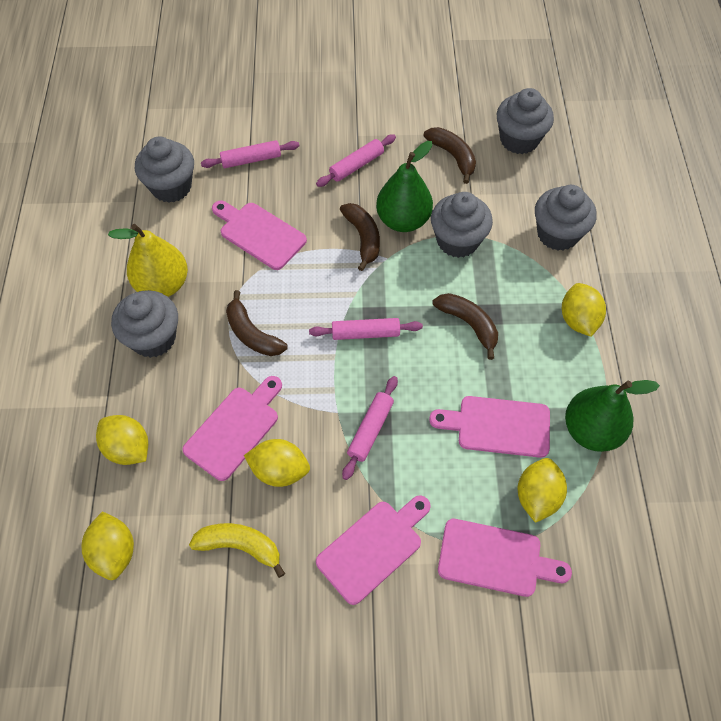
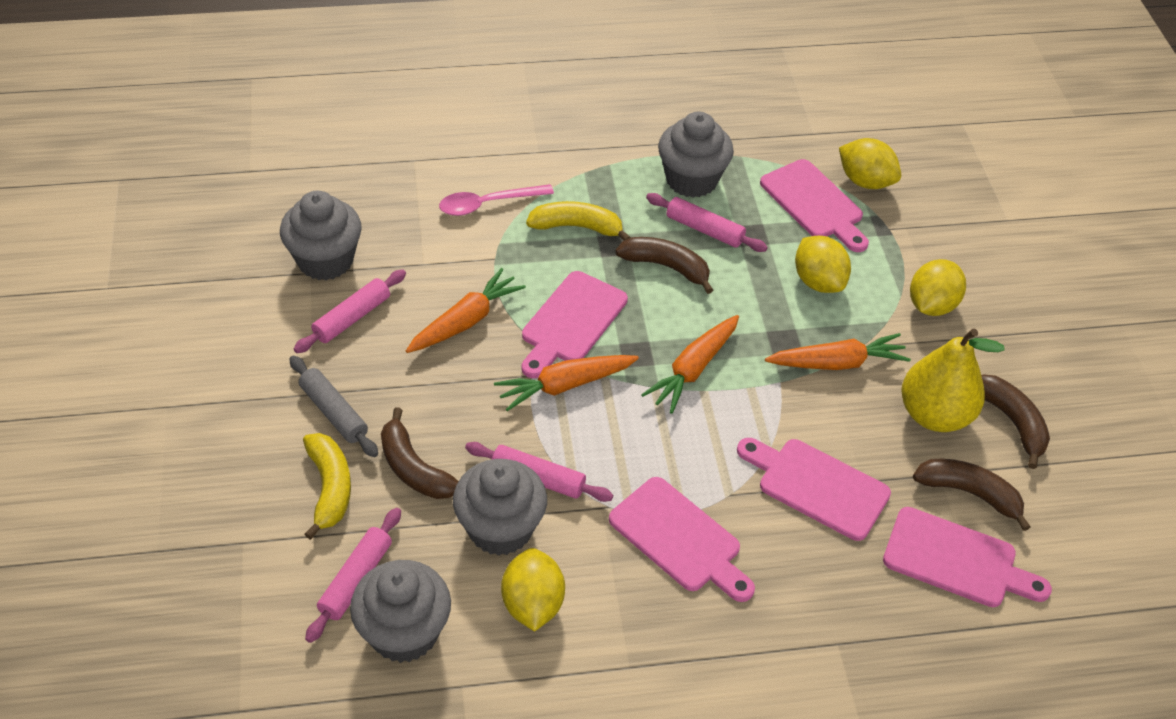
green pear: 2 -> 0
grey cupcake: 5 -> 4
grey rolling pin: 0 -> 1
orange carrot: 0 -> 4
pink spoon: 0 -> 1
yellow banana: 1 -> 2
yellow lemon: 5 -> 4

